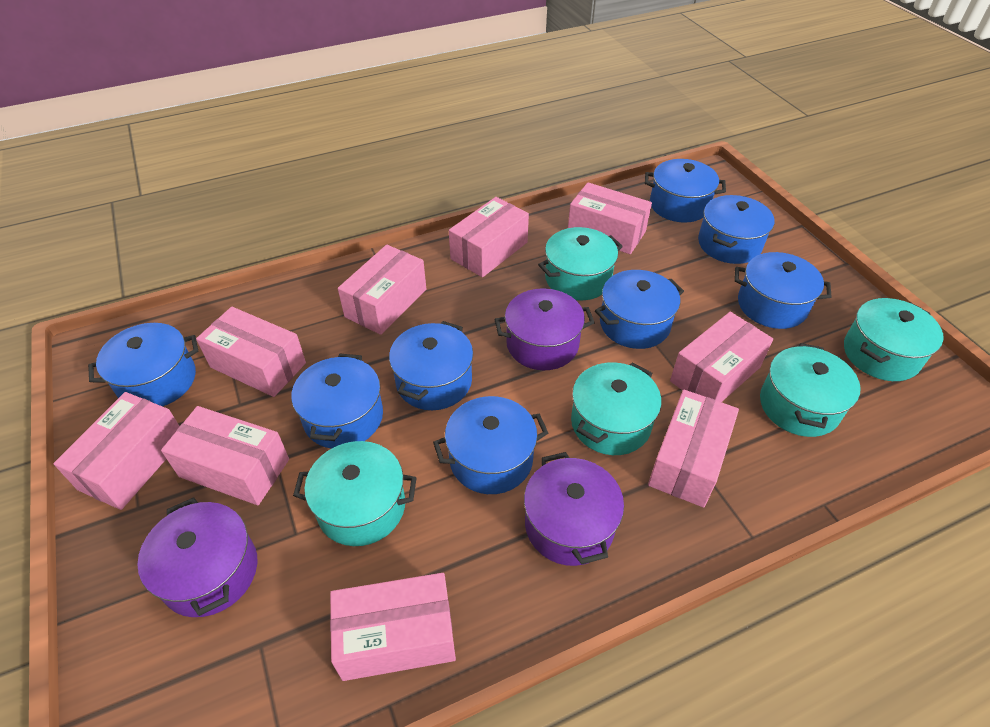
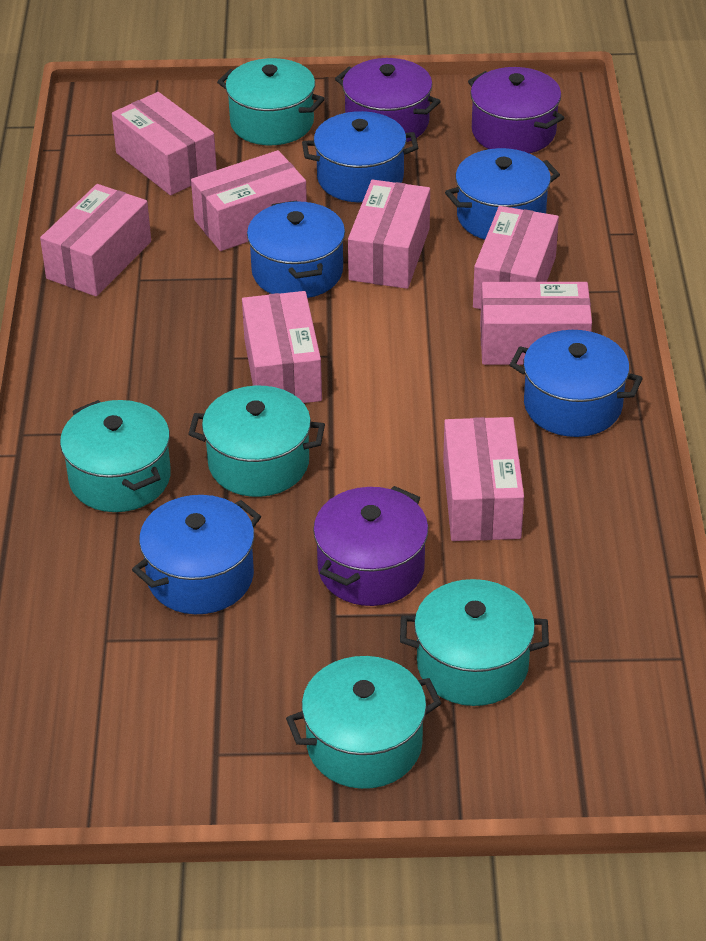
blue pot: 8 -> 5
pink box: 9 -> 8

